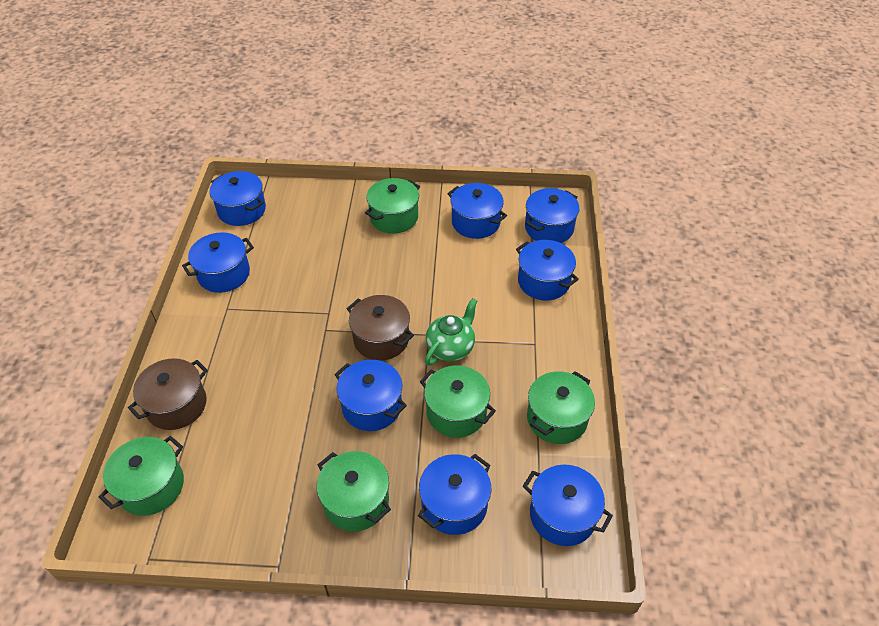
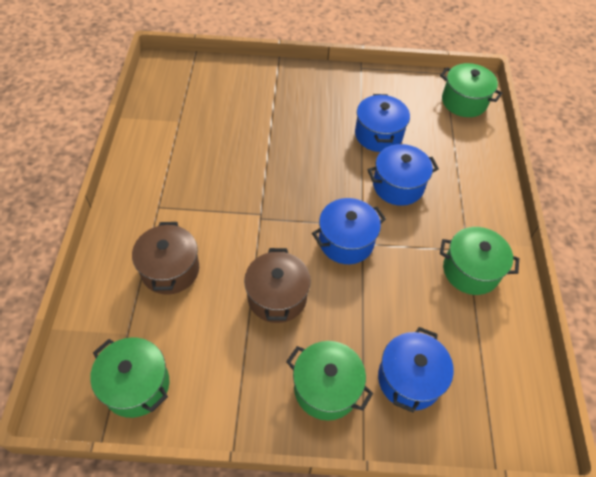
blue pot: 8 -> 4
green pot: 5 -> 4
green teapot: 1 -> 0

